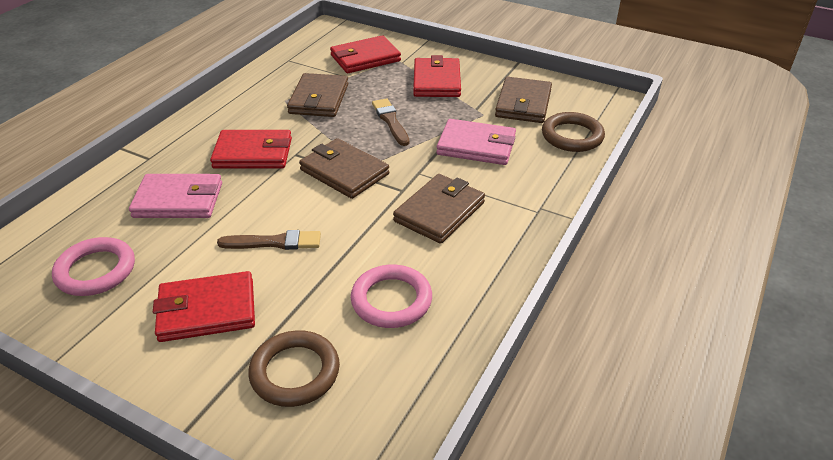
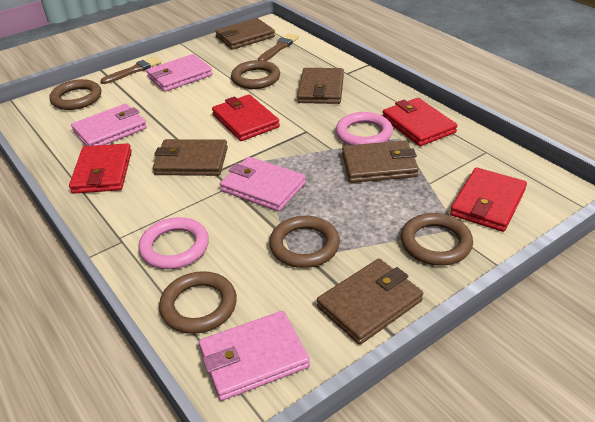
brown ring: 2 -> 5
brown wallet: 4 -> 5
pink wallet: 2 -> 4

